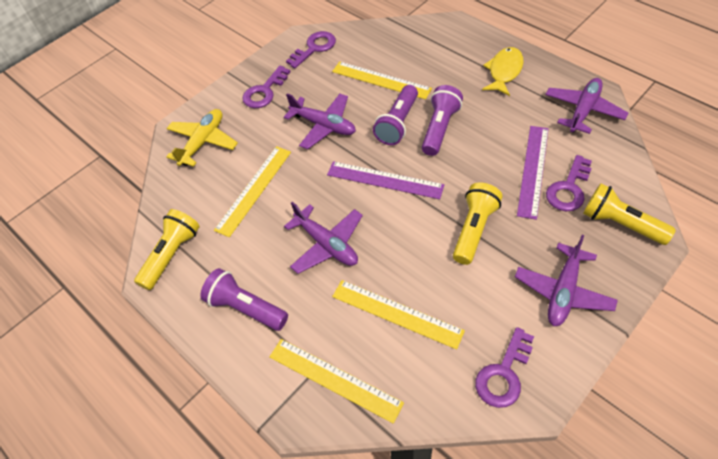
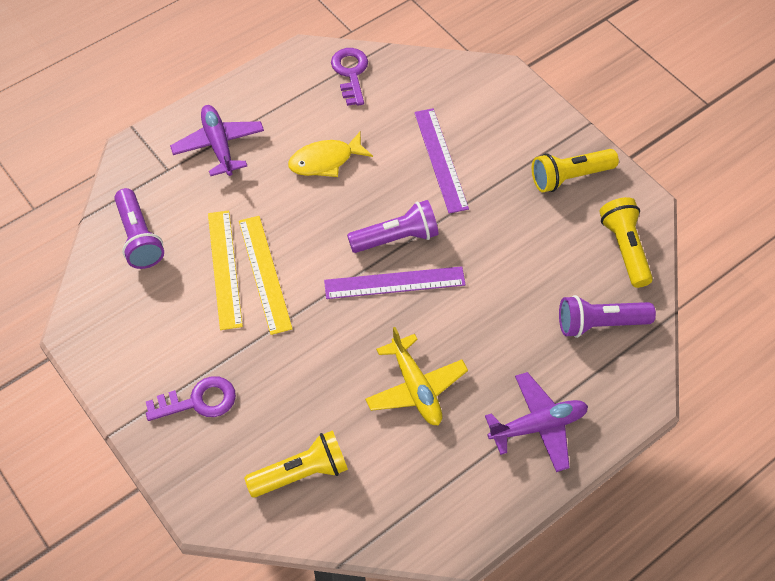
purple key: 4 -> 2
purple plane: 4 -> 2
yellow ruler: 4 -> 2

